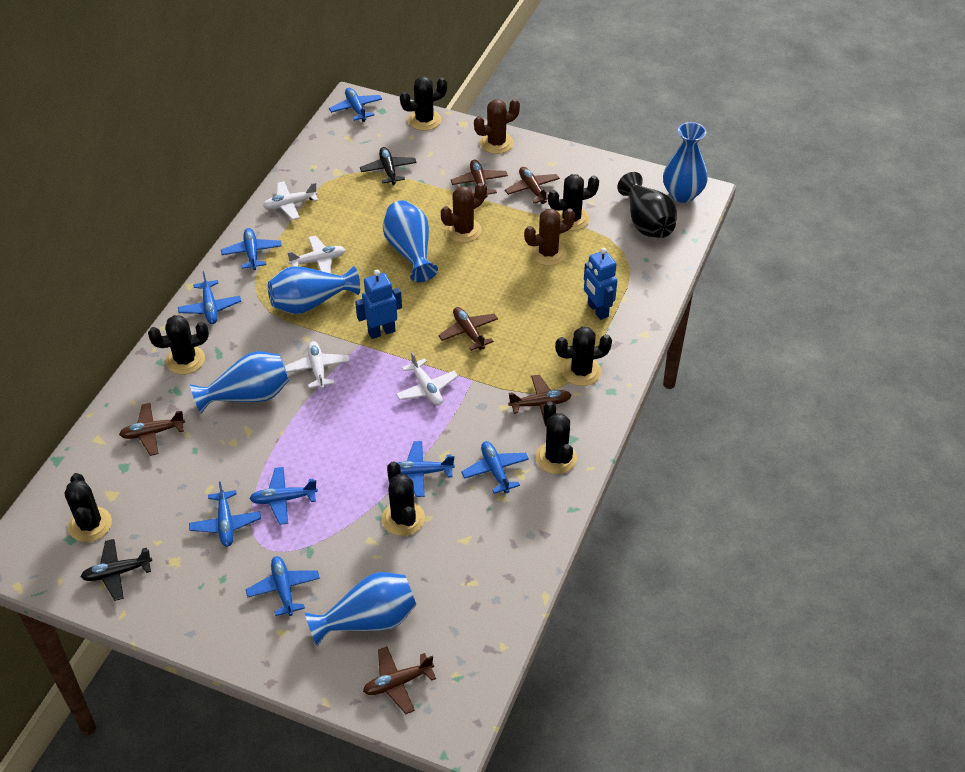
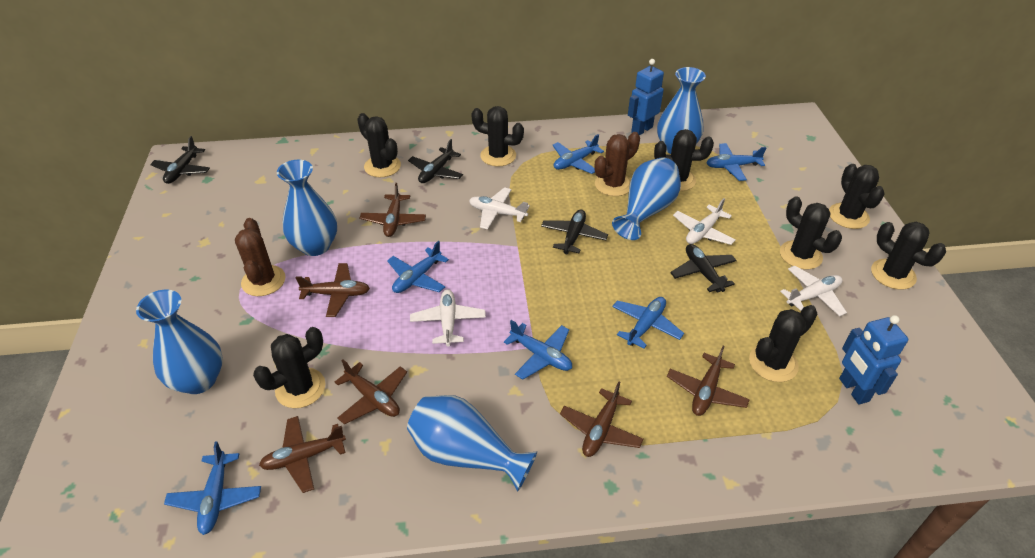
black cactus: 7 -> 8
black plane: 2 -> 4
black vase: 1 -> 0
blue plane: 8 -> 6
brown cactus: 3 -> 2

